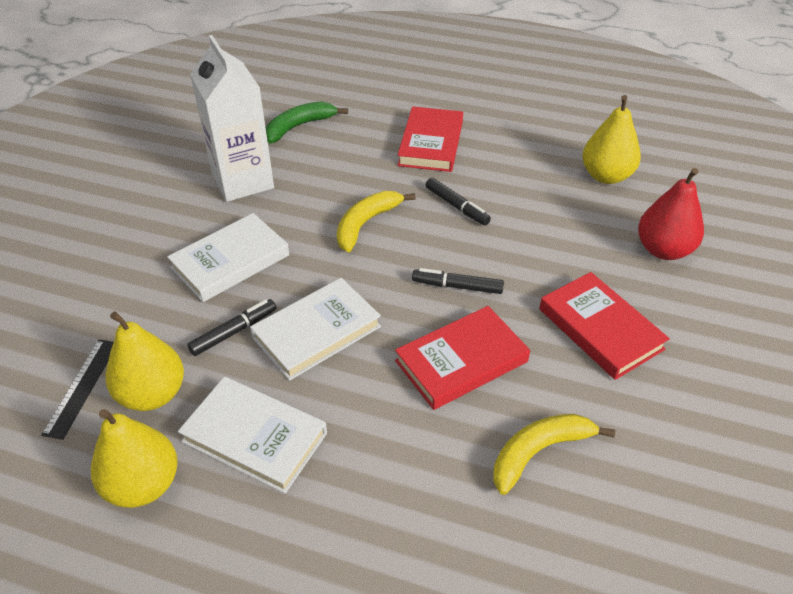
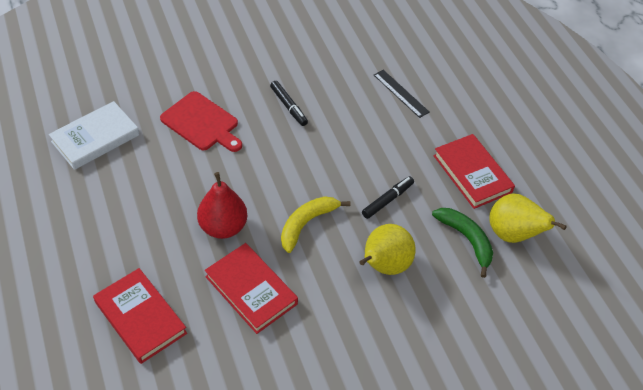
black marker: 3 -> 2
red cutting board: 0 -> 1
white book: 3 -> 1
white carton: 1 -> 0
yellow banana: 2 -> 1
yellow pear: 3 -> 2

